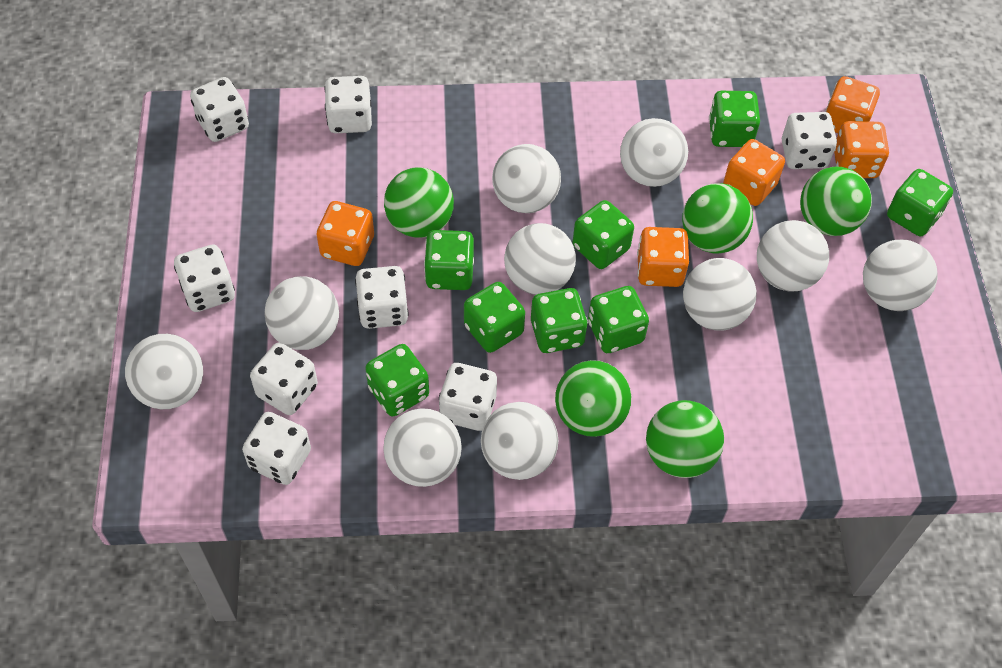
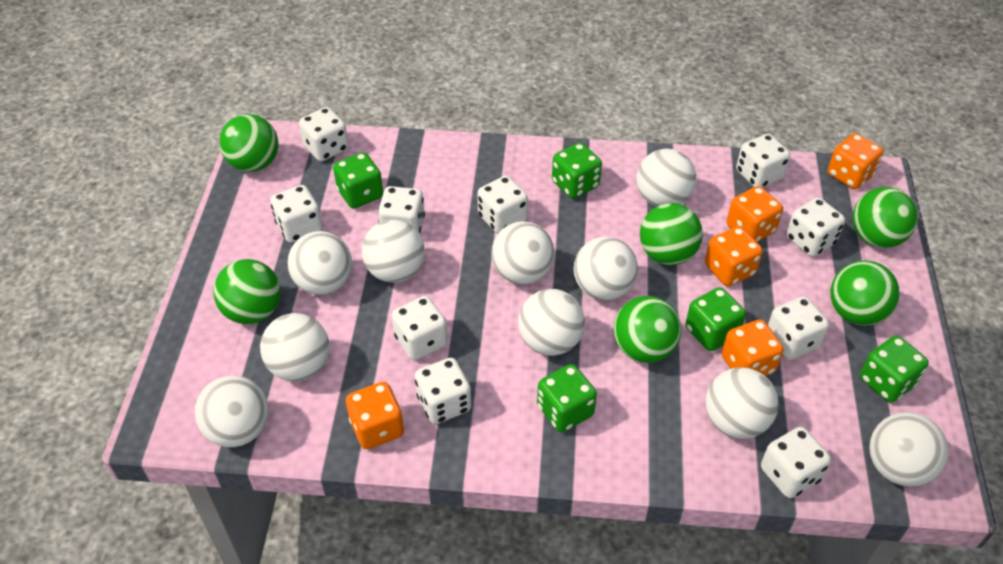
green ball: 5 -> 6
green dice: 8 -> 5
white dice: 8 -> 10

